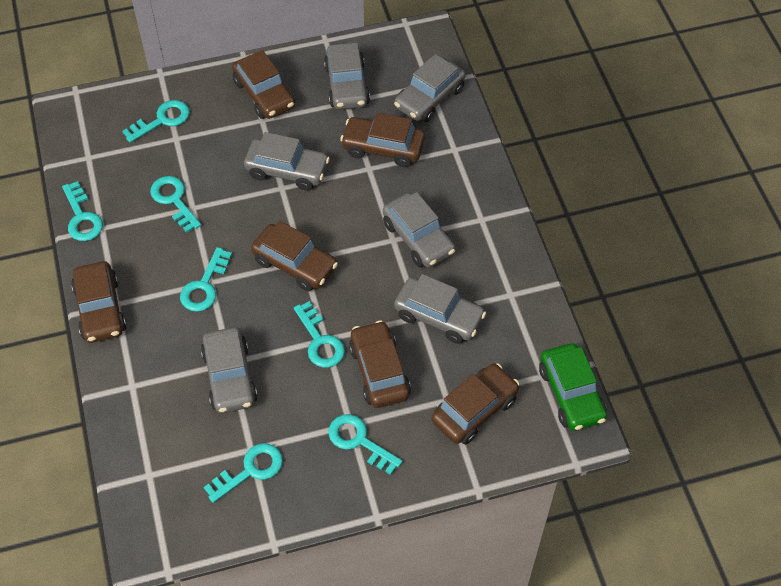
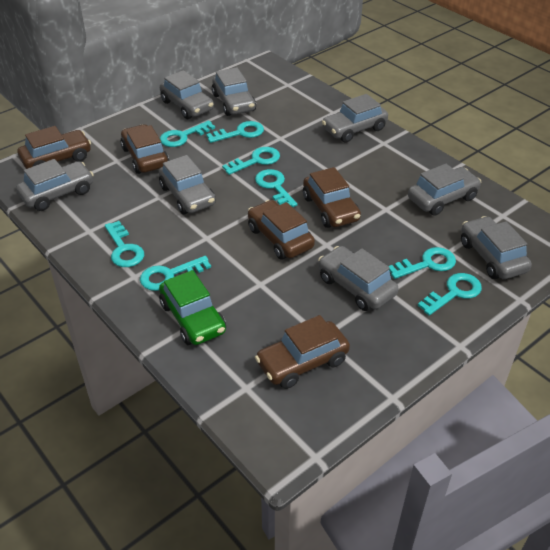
brown car: 6 -> 5
grey car: 6 -> 8
turquoise key: 7 -> 8

